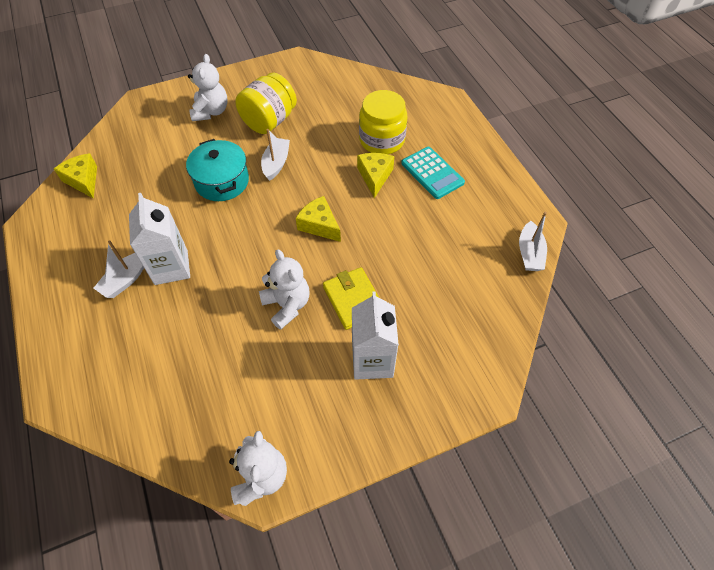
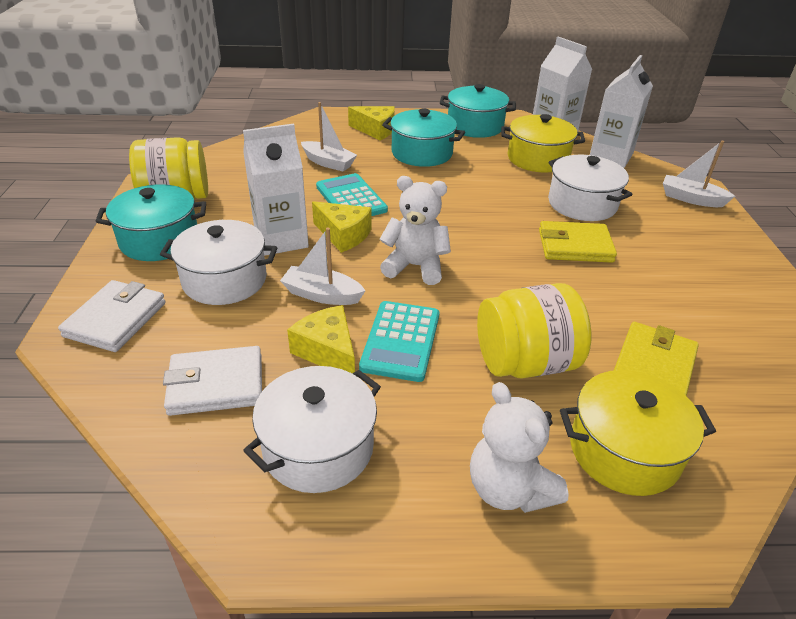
turquoise calculator: 1 -> 2
turquoise pot: 1 -> 3
white carton: 2 -> 3
white pot: 0 -> 3
white teddy bear: 3 -> 2
white wallet: 0 -> 2
yellow pot: 0 -> 2
yellow wallet: 1 -> 2

